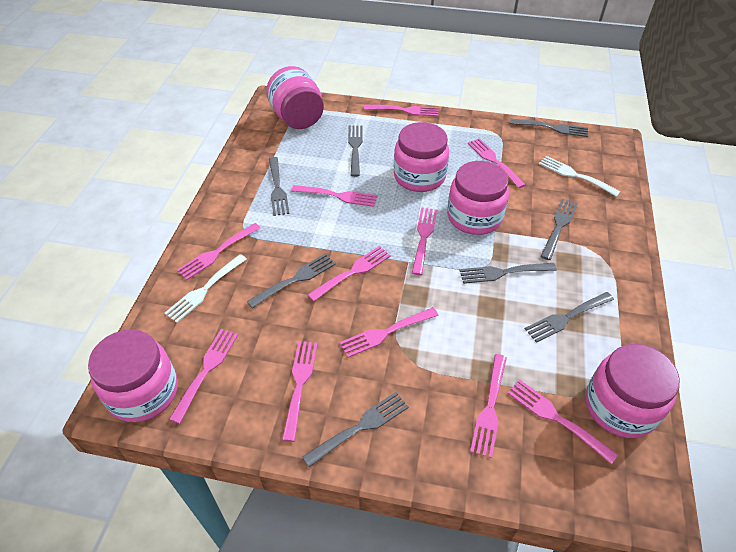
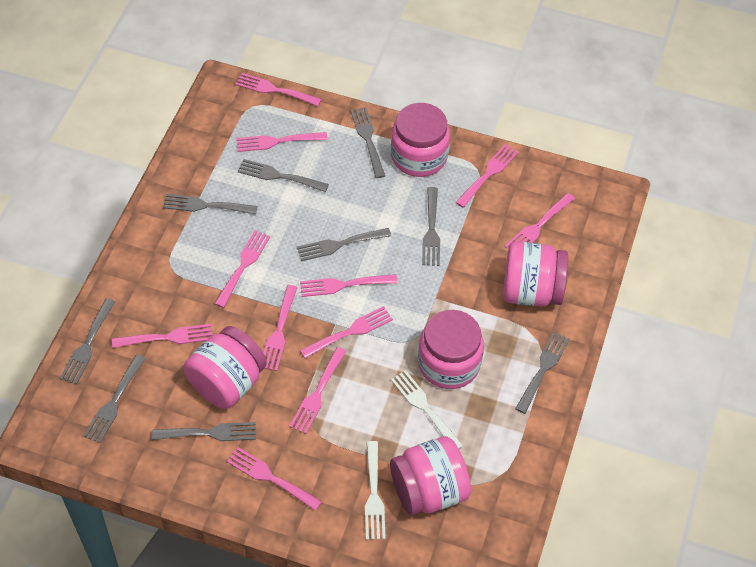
grey fork: 8 -> 9

